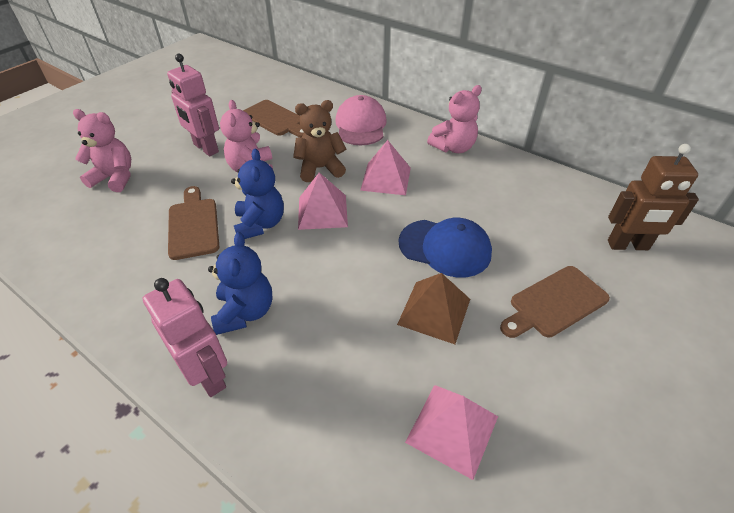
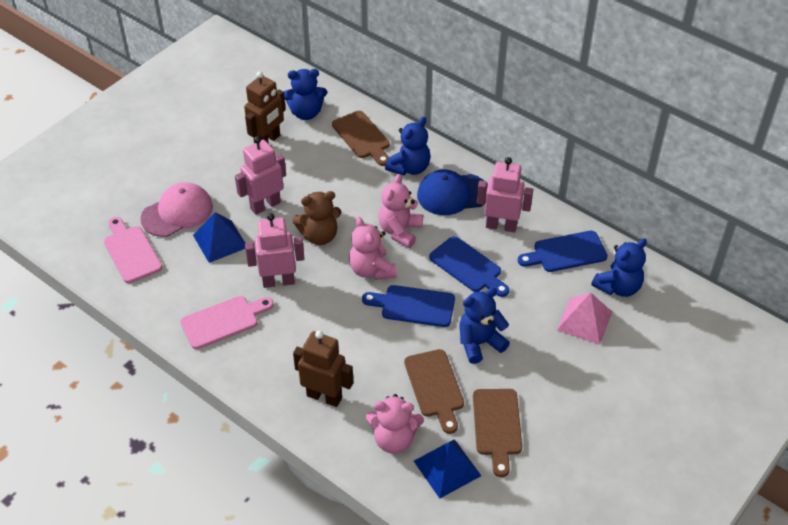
blue cutting board: 0 -> 3
blue pyramid: 0 -> 2
blue teddy bear: 2 -> 4
brown pyramid: 1 -> 0
brown robot: 1 -> 2
pink cutting board: 0 -> 2
pink pyramid: 3 -> 1
pink robot: 2 -> 3

